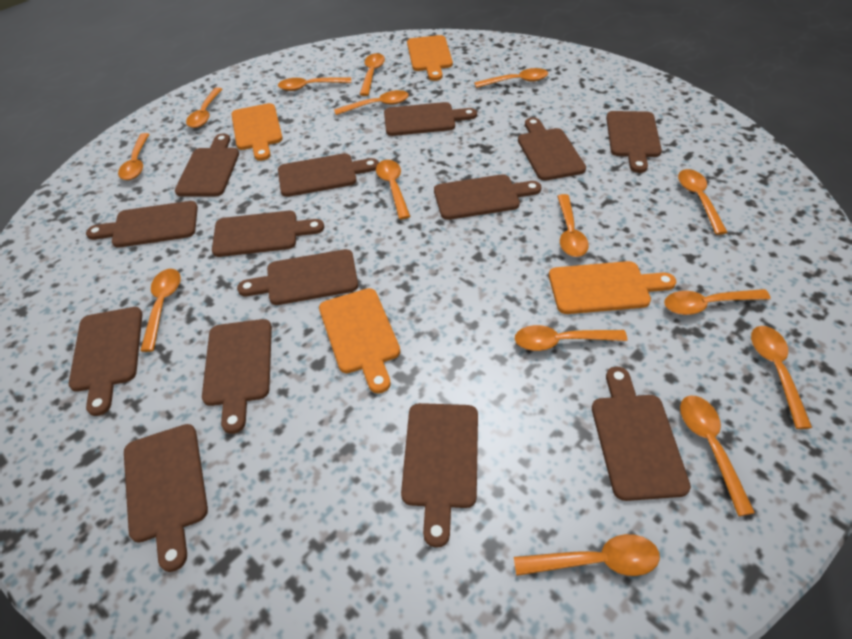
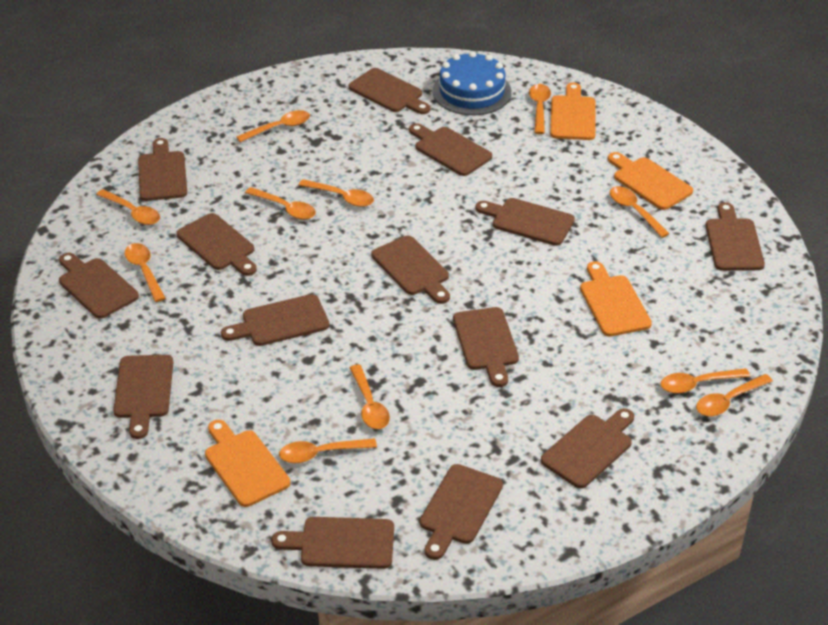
blue cake: 0 -> 1
orange spoon: 15 -> 11

